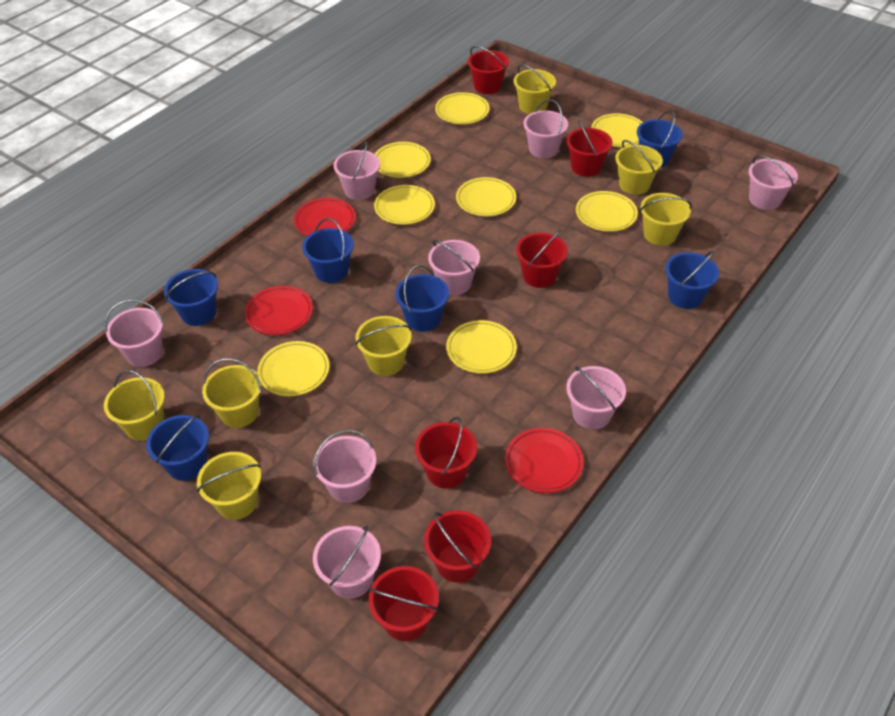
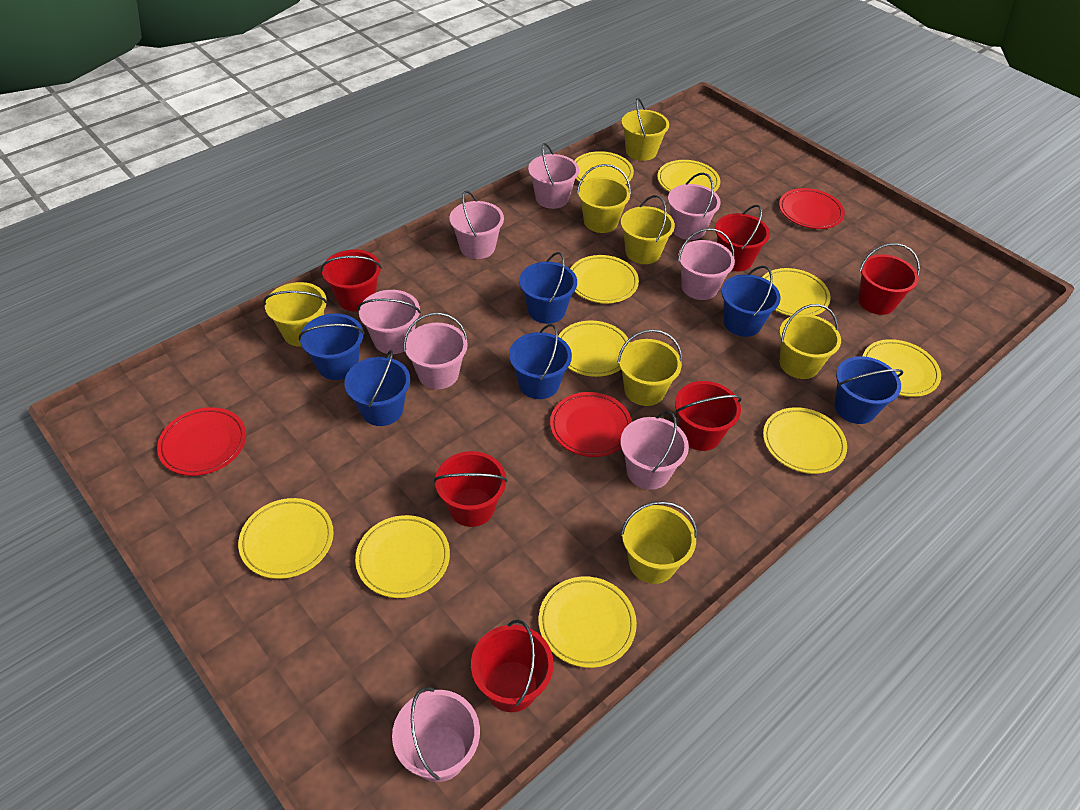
yellow plate: 8 -> 10

